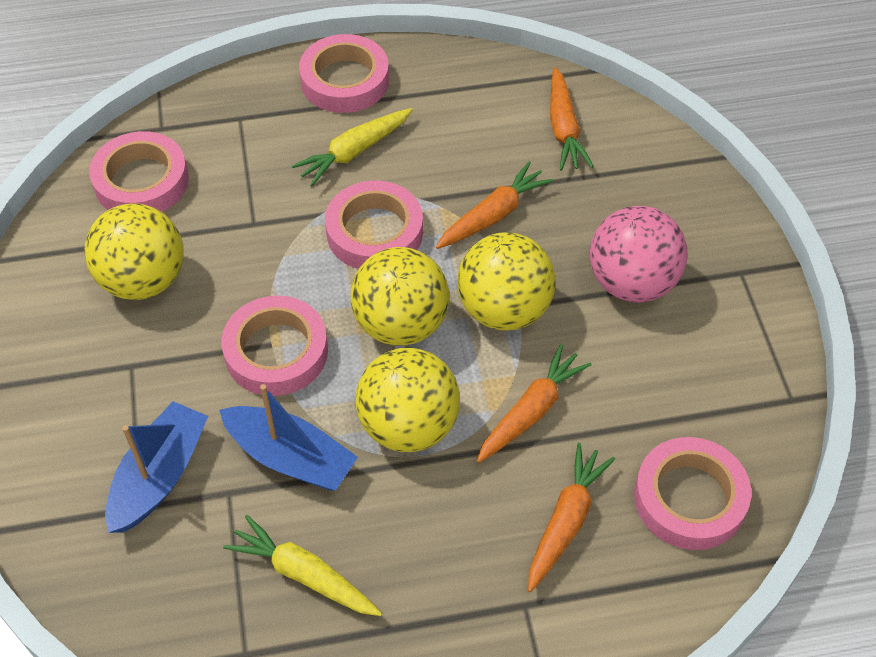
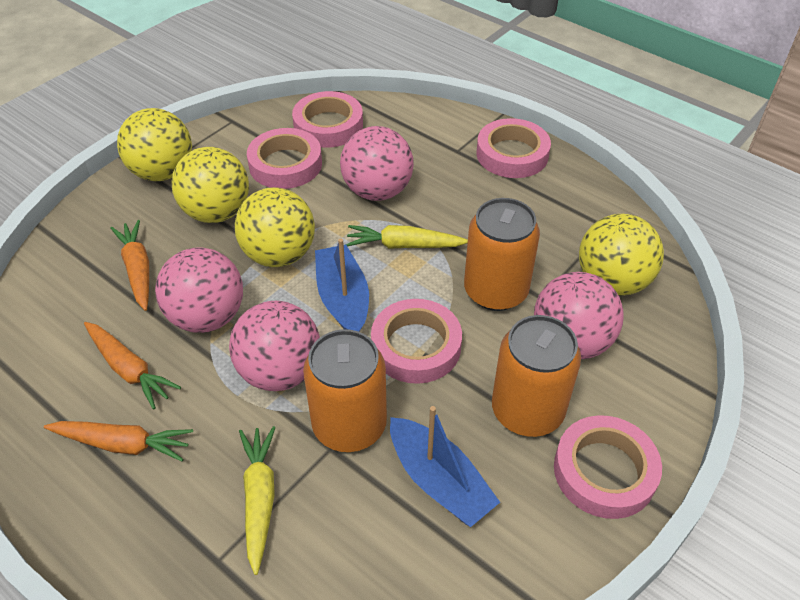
orange can: 0 -> 3
orange carrot: 4 -> 3
pink ball: 1 -> 4

